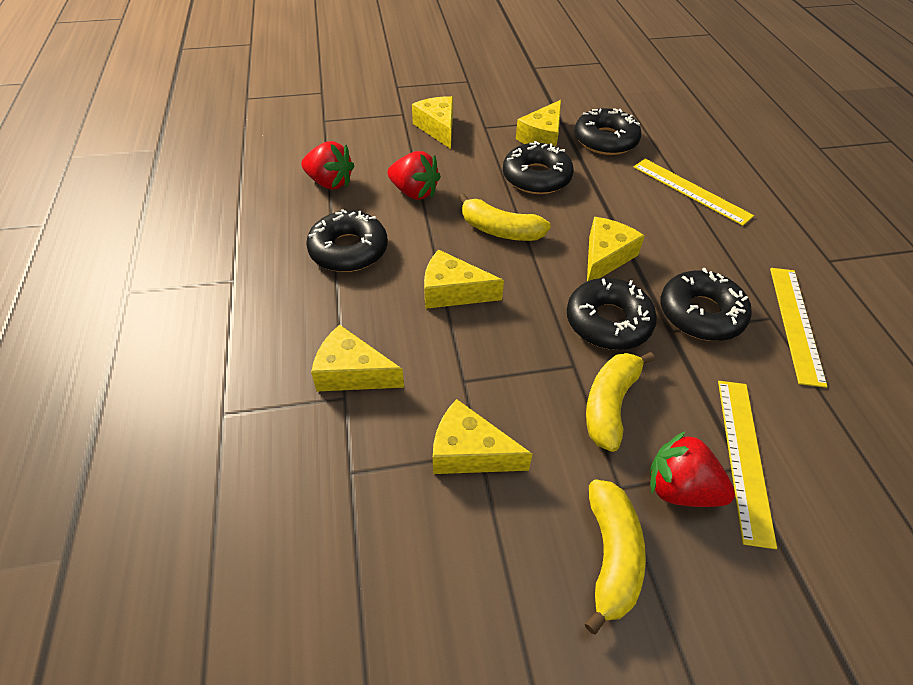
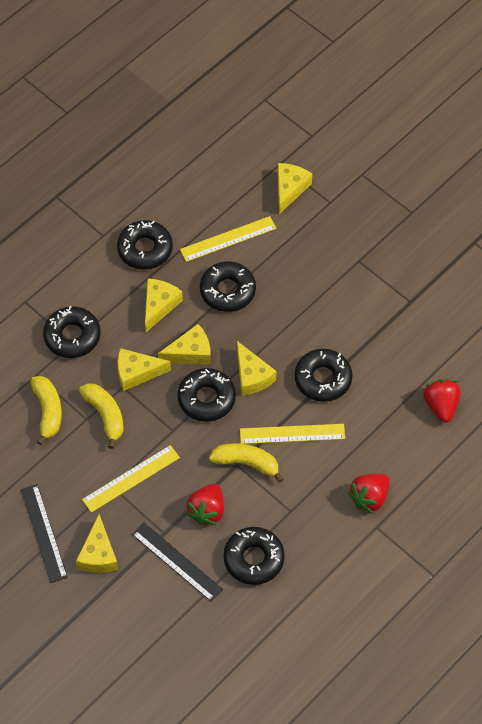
black donut: 5 -> 6
black ruler: 0 -> 2

